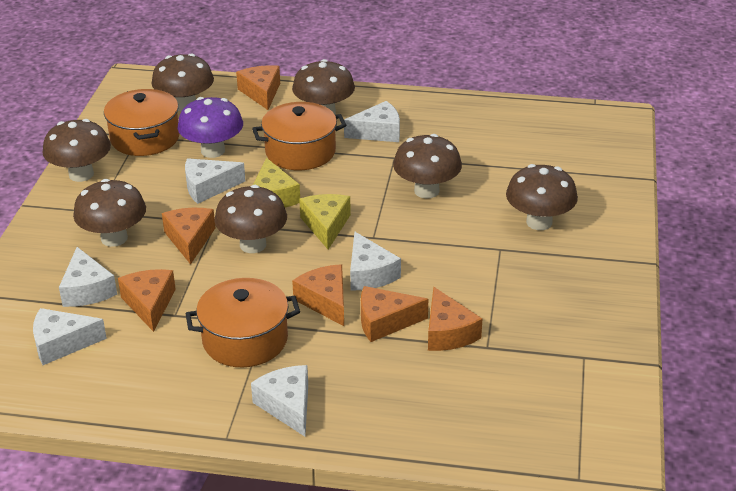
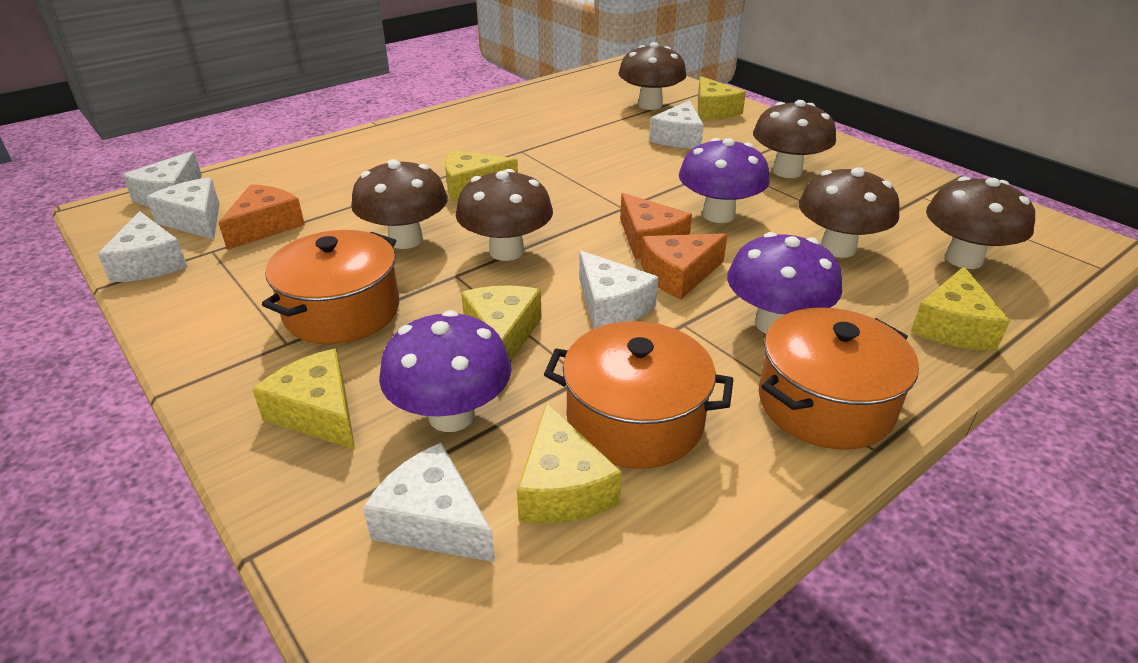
brown mushroom: 7 -> 6
orange cheese: 6 -> 3
purple mushroom: 1 -> 3
yellow cheese: 2 -> 6

